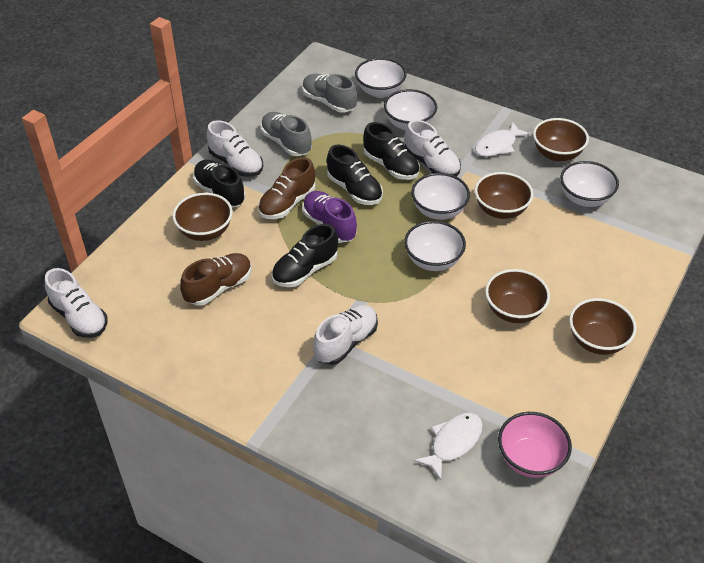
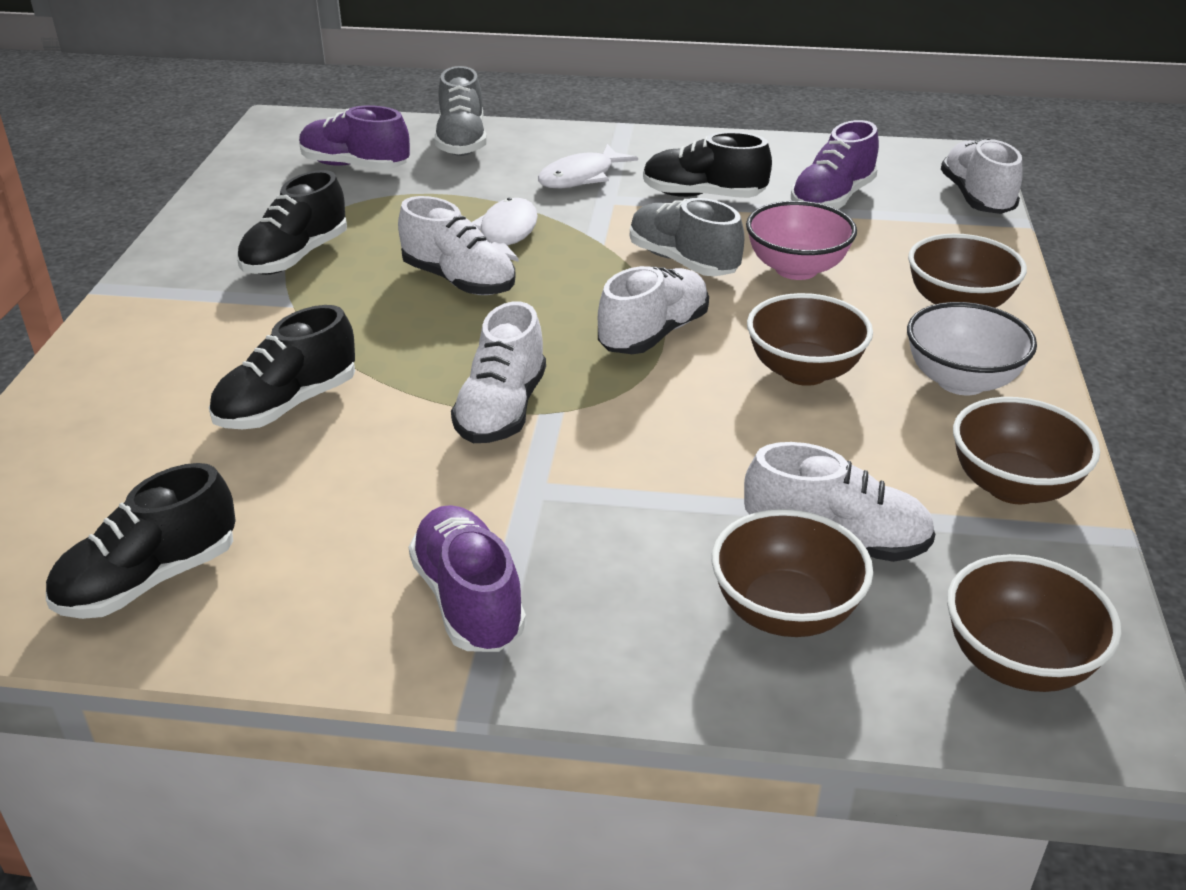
brown shoe: 2 -> 0
purple shoe: 1 -> 3
white bowl: 5 -> 1
white shoe: 4 -> 5

